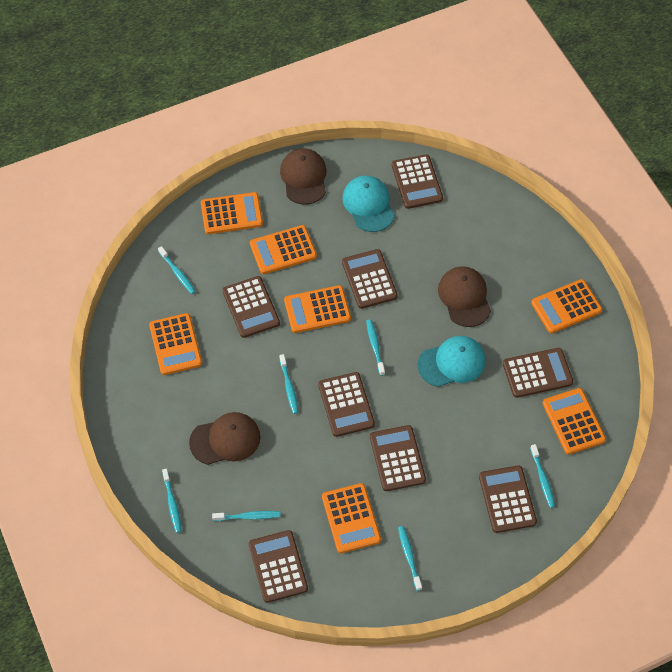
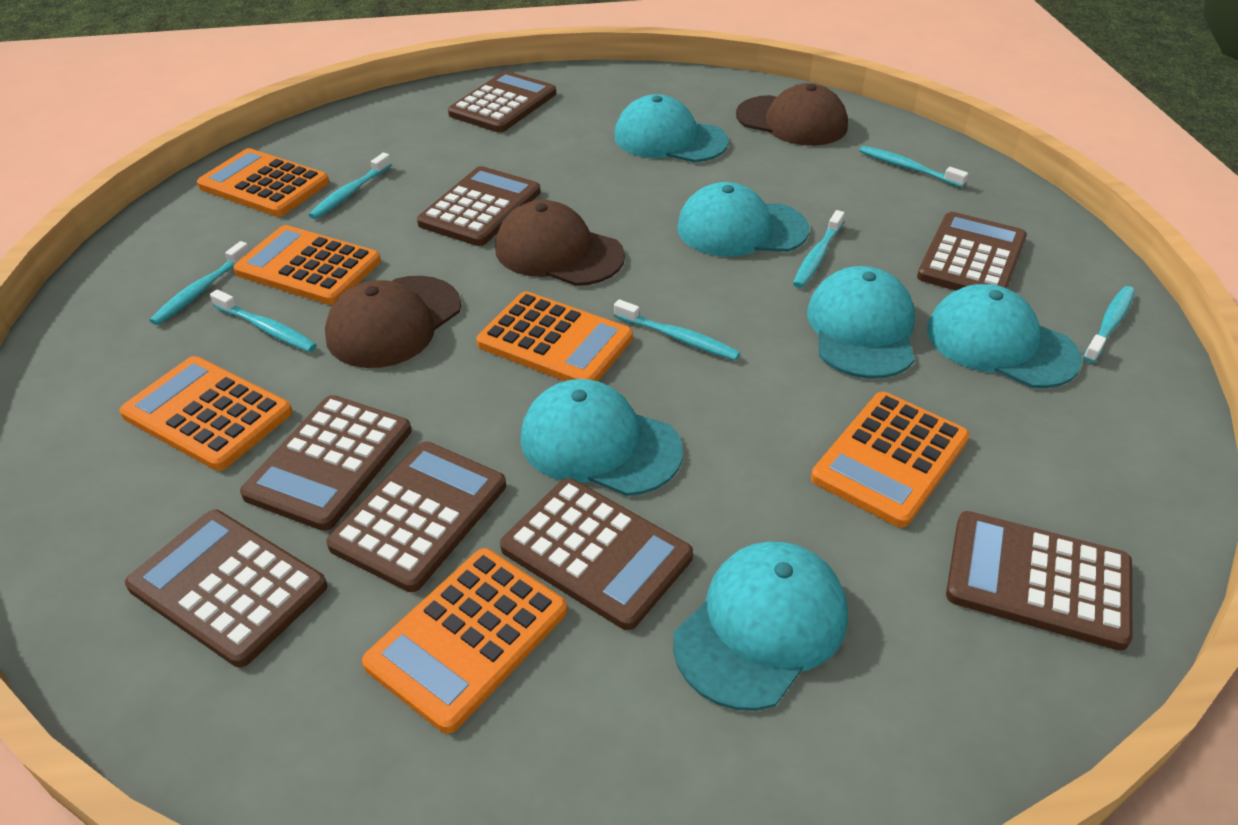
orange calculator: 7 -> 6
turquoise cap: 2 -> 6

